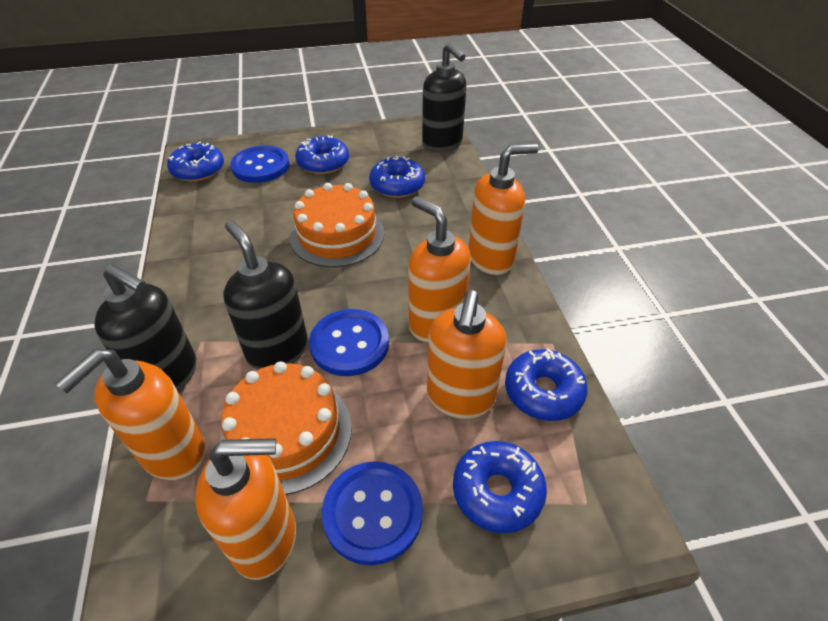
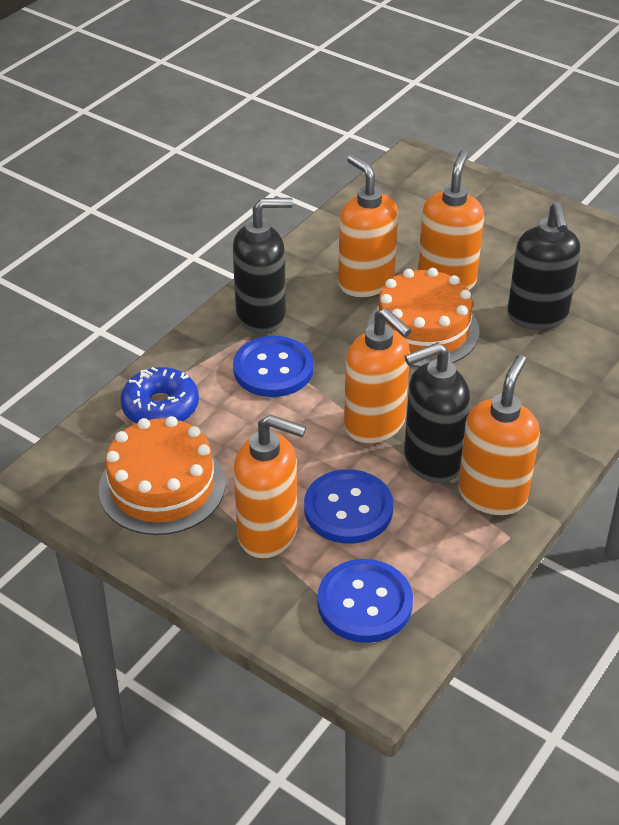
blue donut: 5 -> 1

